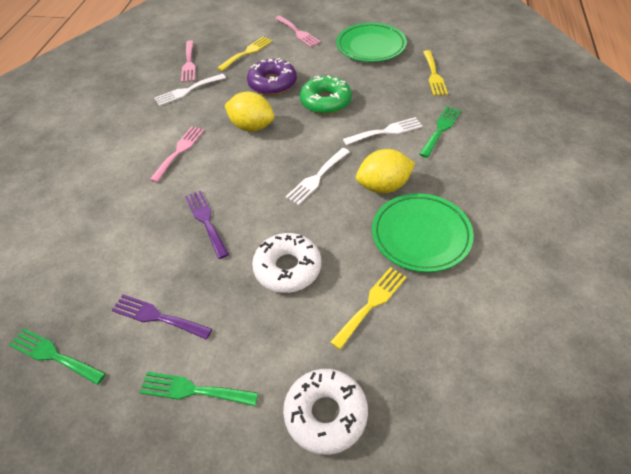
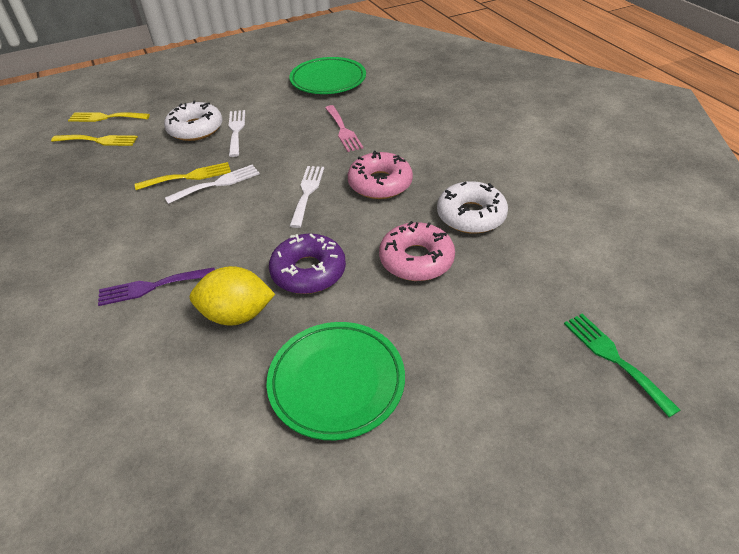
green donut: 1 -> 0
green fork: 3 -> 1
pink donut: 0 -> 2
pink fork: 3 -> 1
purple fork: 2 -> 1
yellow lemon: 2 -> 1

